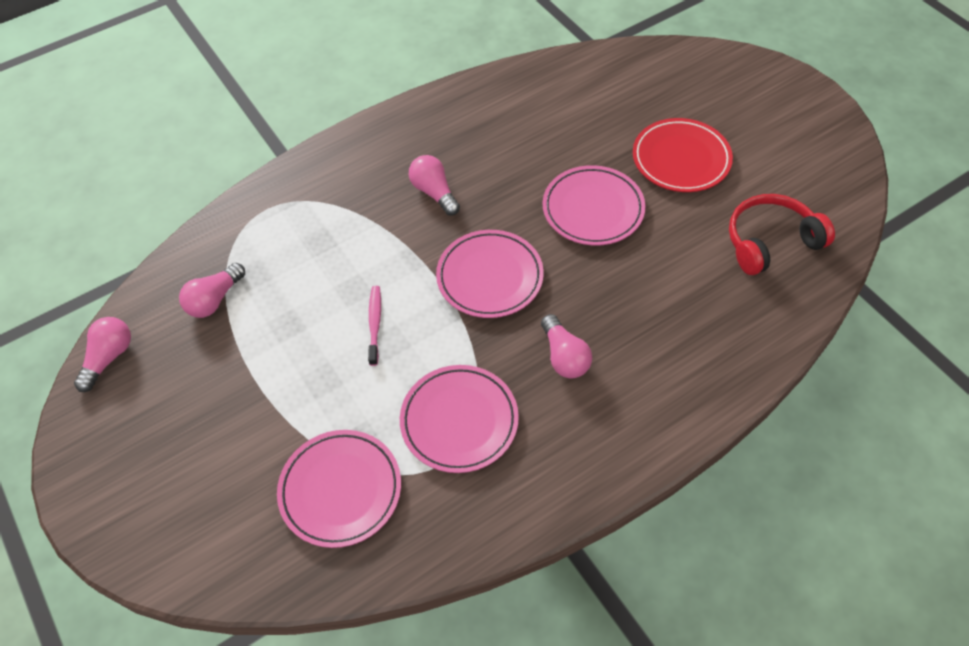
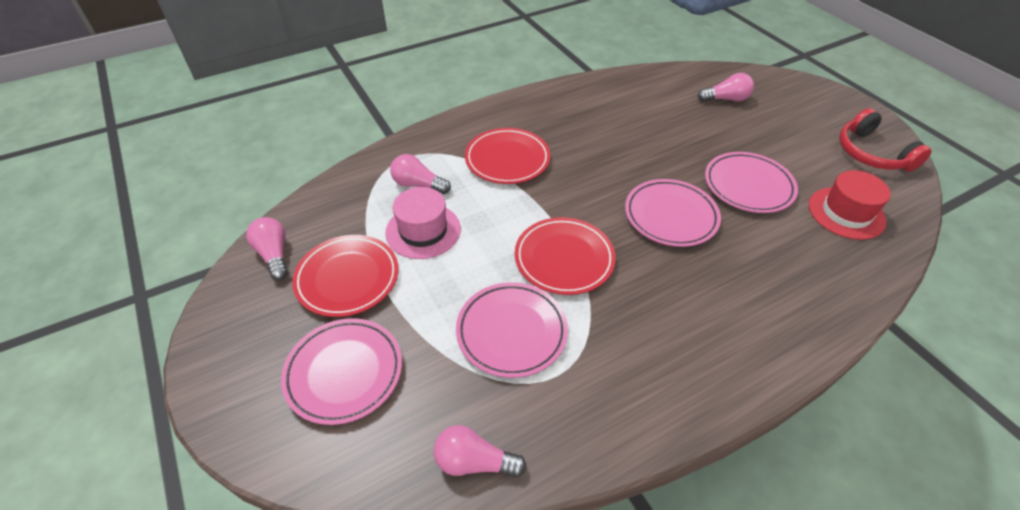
pink hat: 0 -> 1
pink toothbrush: 1 -> 0
red hat: 0 -> 1
red plate: 1 -> 3

